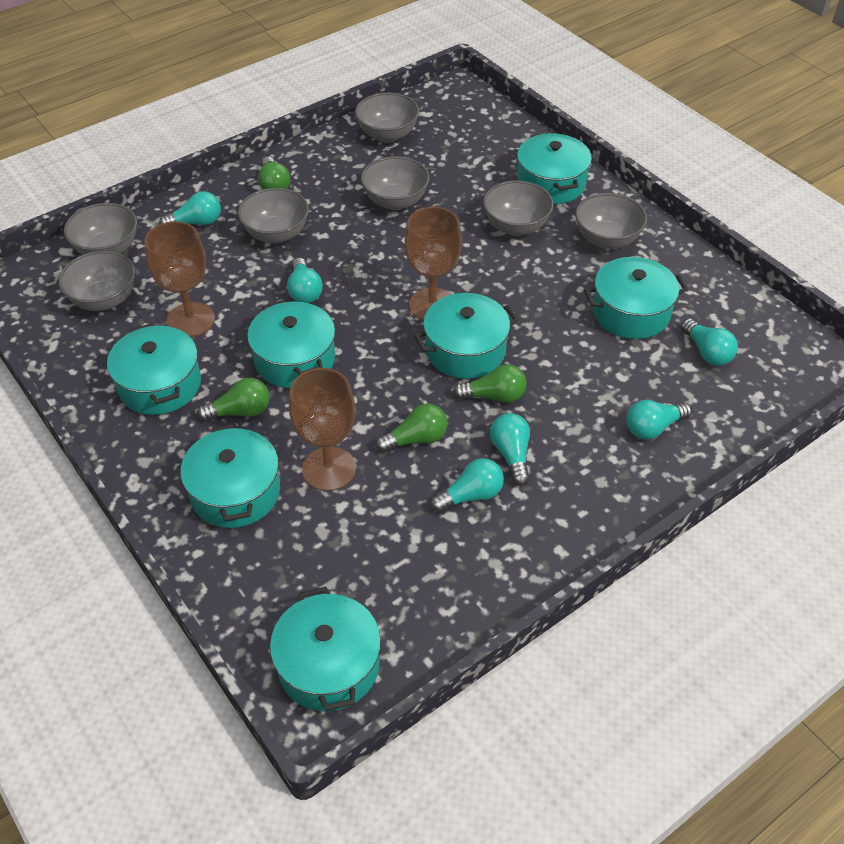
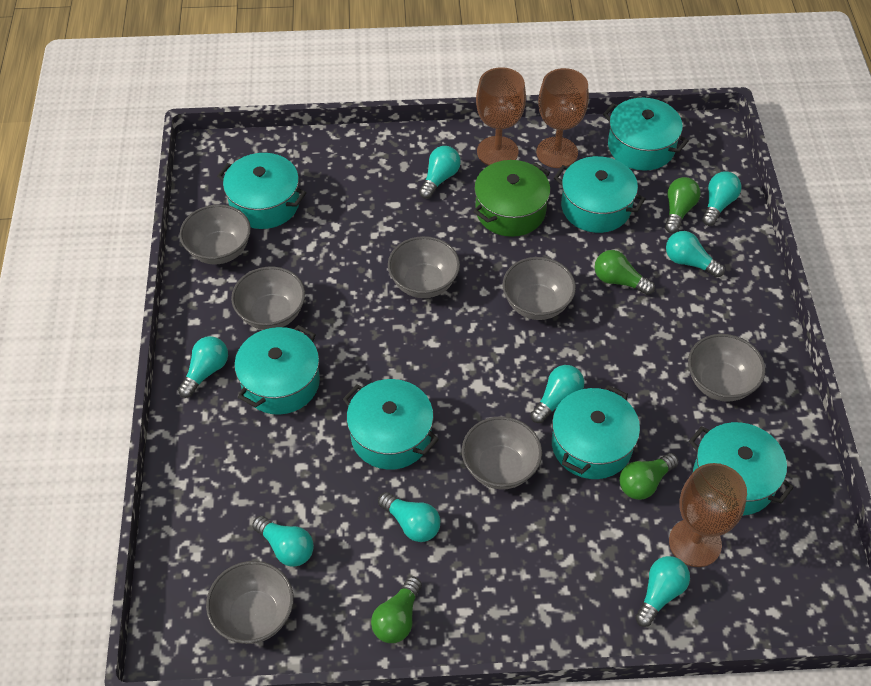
green pot: 0 -> 1
turquoise light bulb: 6 -> 8

